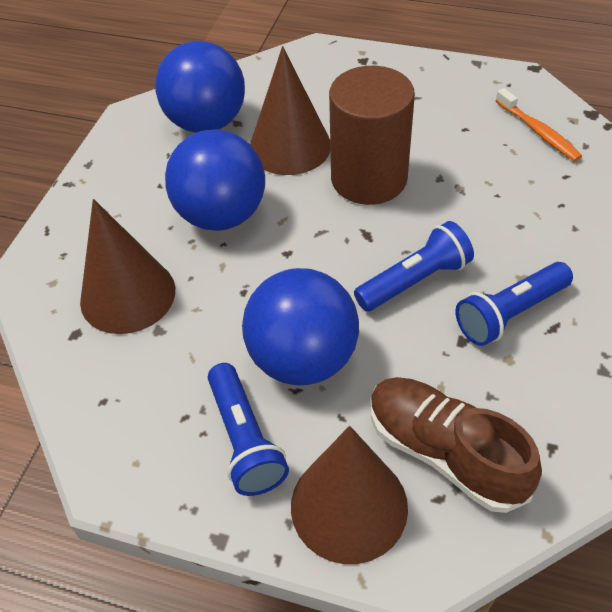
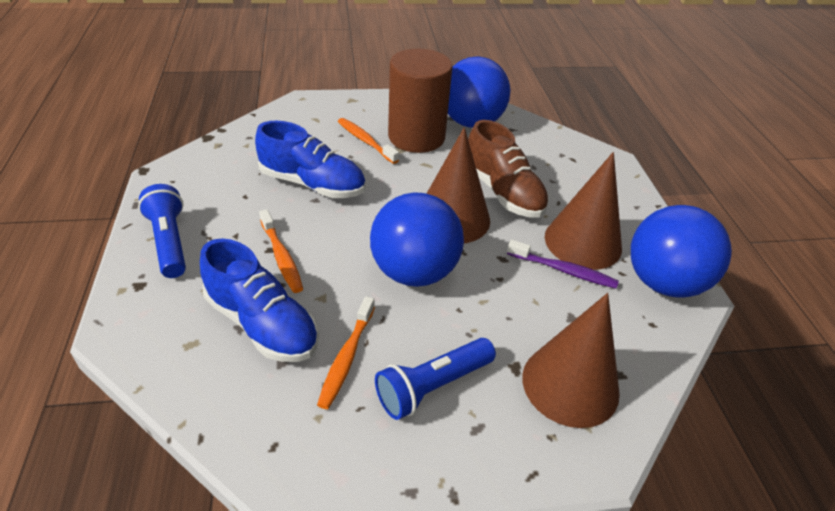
blue flashlight: 3 -> 2
blue shoe: 0 -> 2
orange toothbrush: 1 -> 3
purple toothbrush: 0 -> 1

